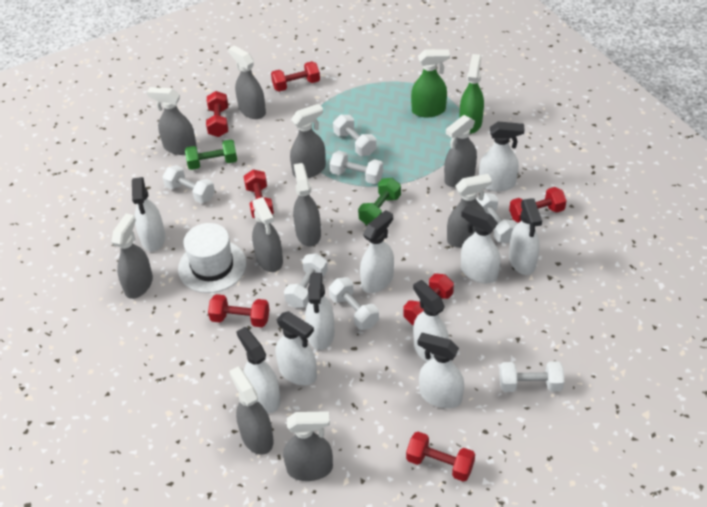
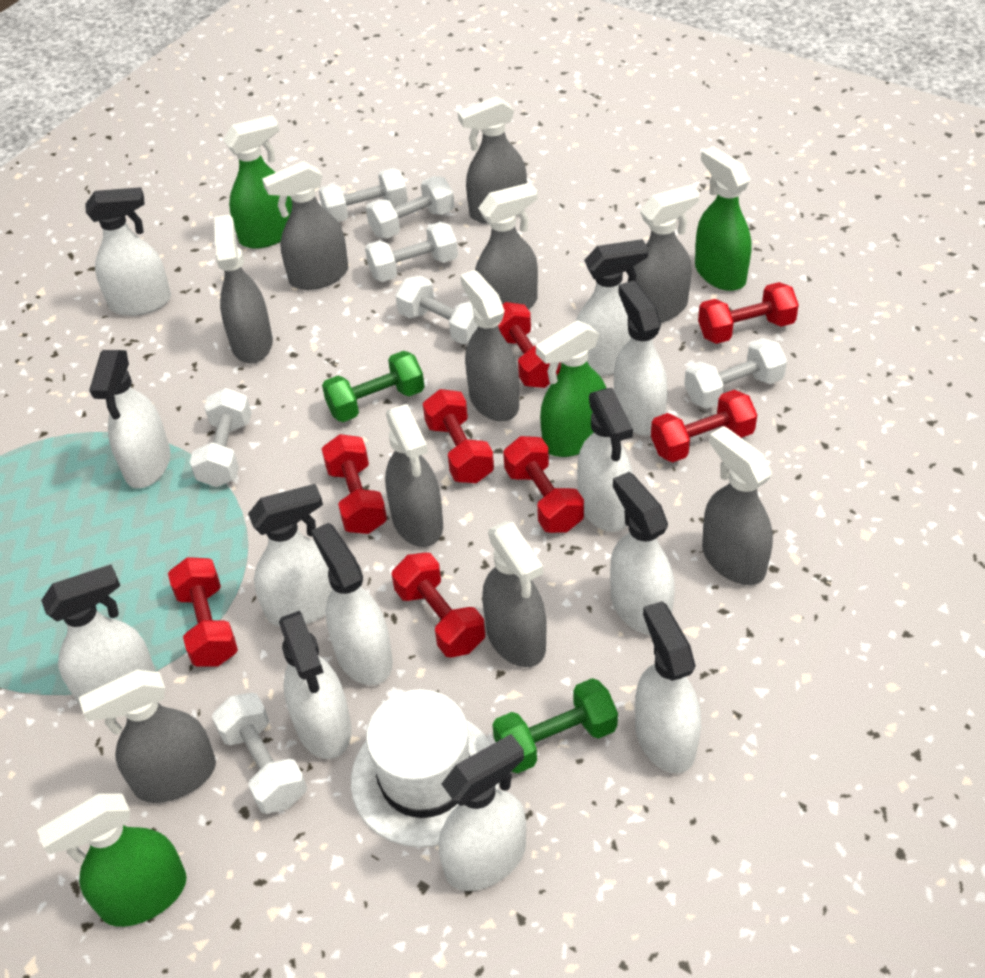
green spray bottle: 2 -> 4
red dumbbell: 7 -> 8
white spray bottle: 10 -> 12

